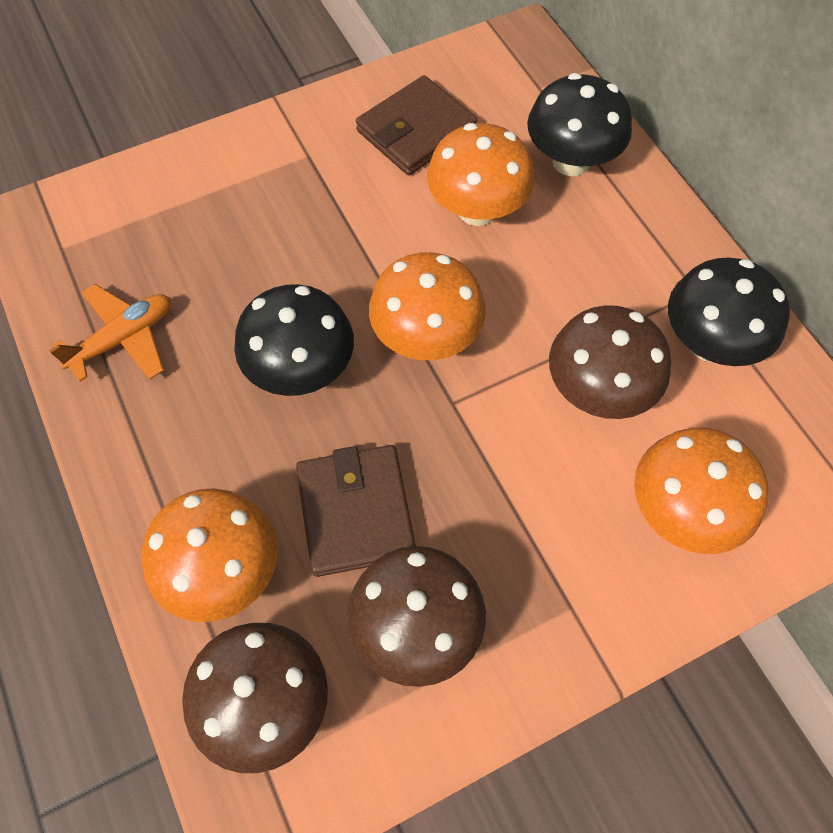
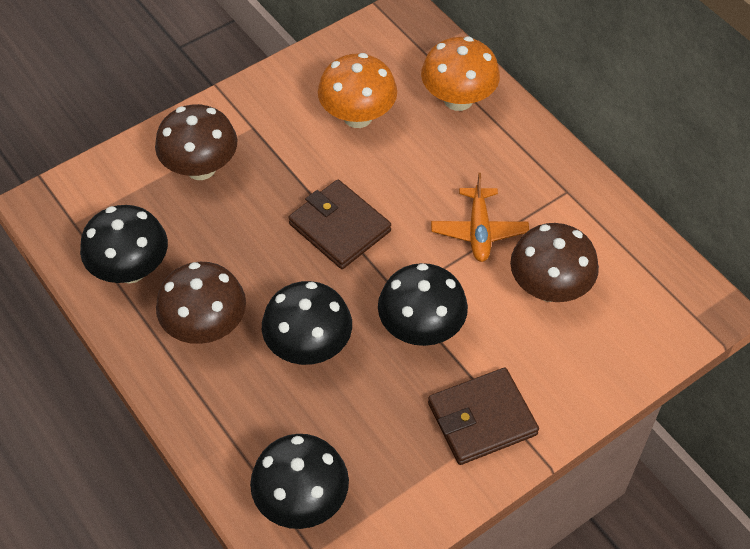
black mushroom: 3 -> 4
orange mushroom: 4 -> 2

